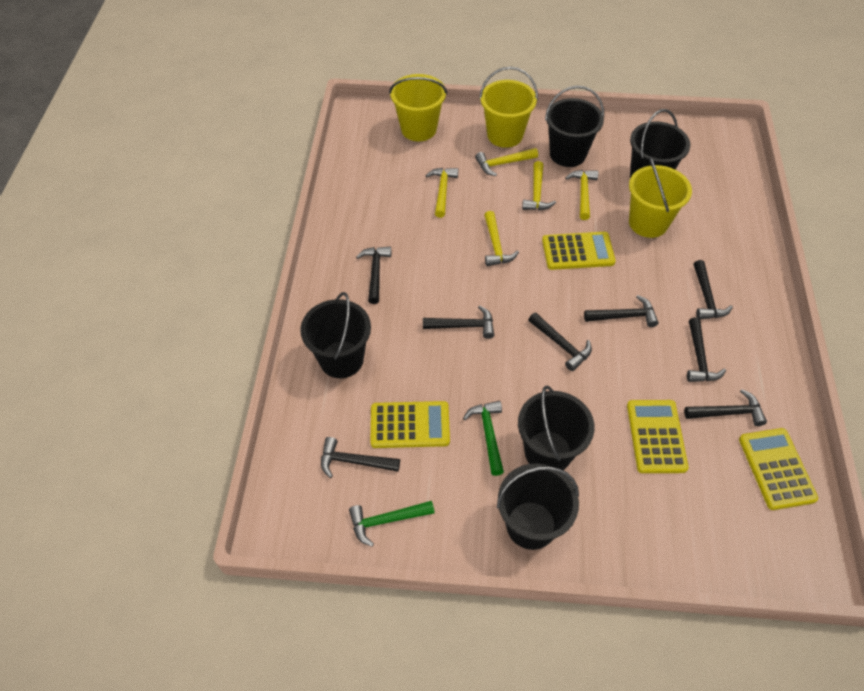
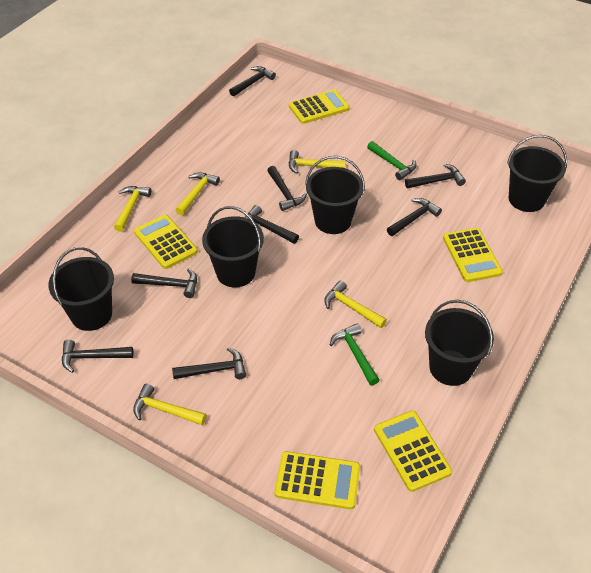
yellow bucket: 3 -> 0
yellow calculator: 4 -> 5

